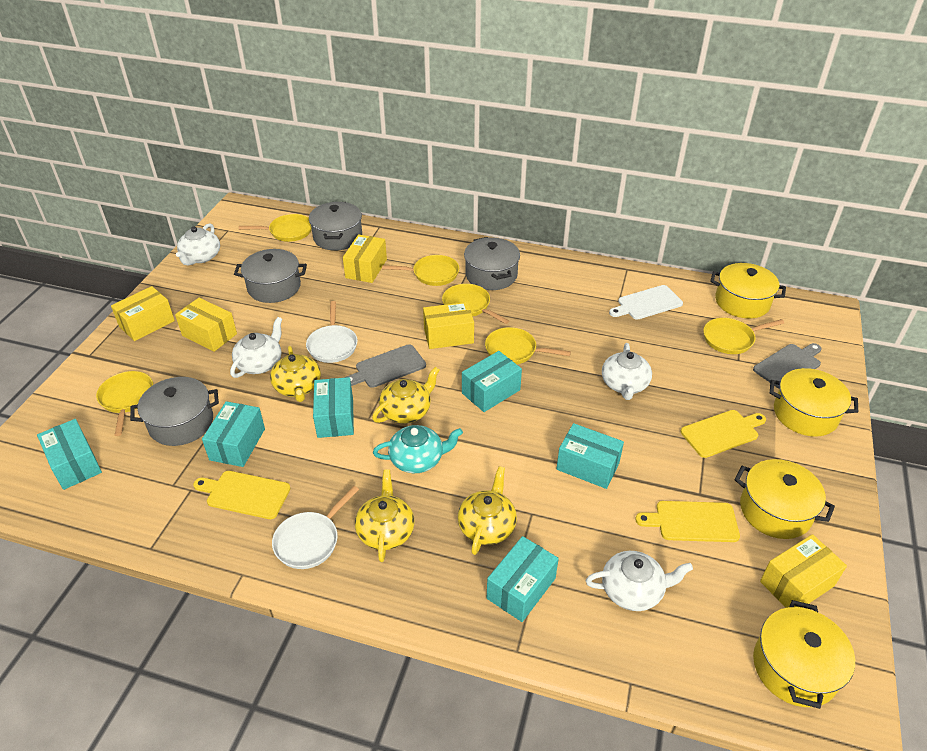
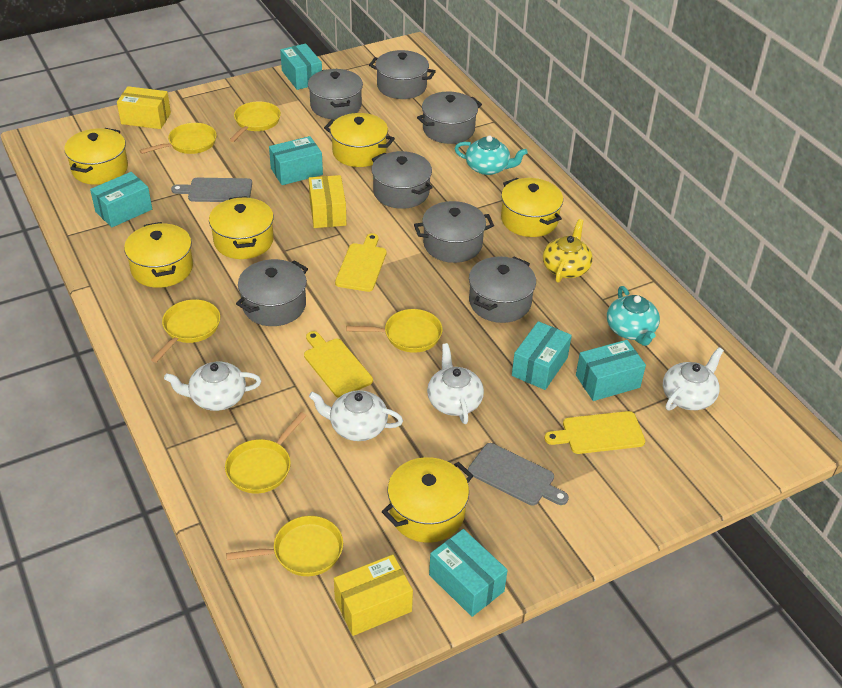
grey pot: 4 -> 7
turquoise teapot: 1 -> 2
white cutting board: 1 -> 0
white pan: 2 -> 0
yellow box: 5 -> 3
yellow pot: 4 -> 6
yellow teapot: 4 -> 1

